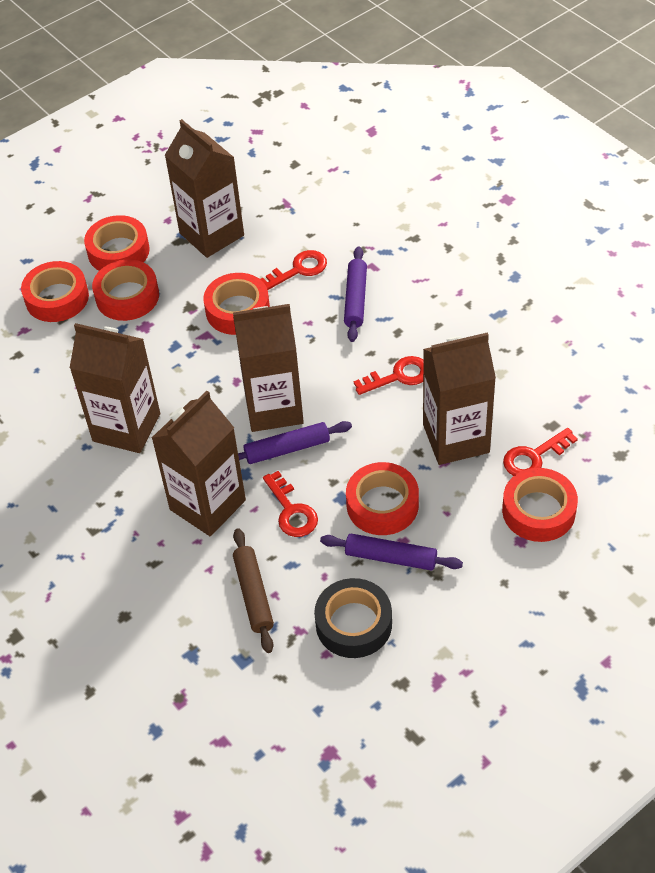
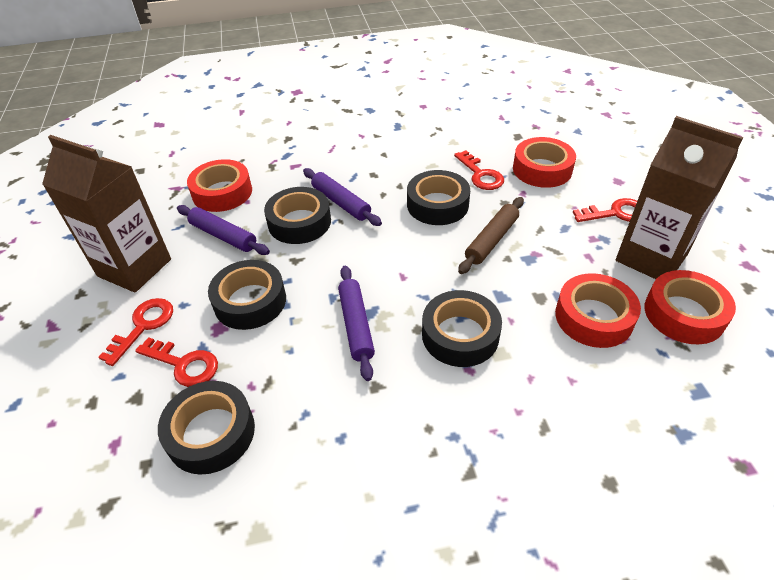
black tape: 1 -> 5
brown carton: 5 -> 2
red tape: 6 -> 4

